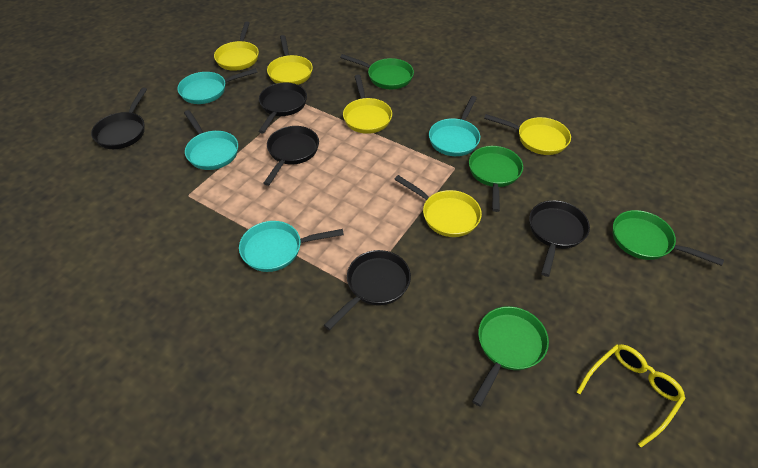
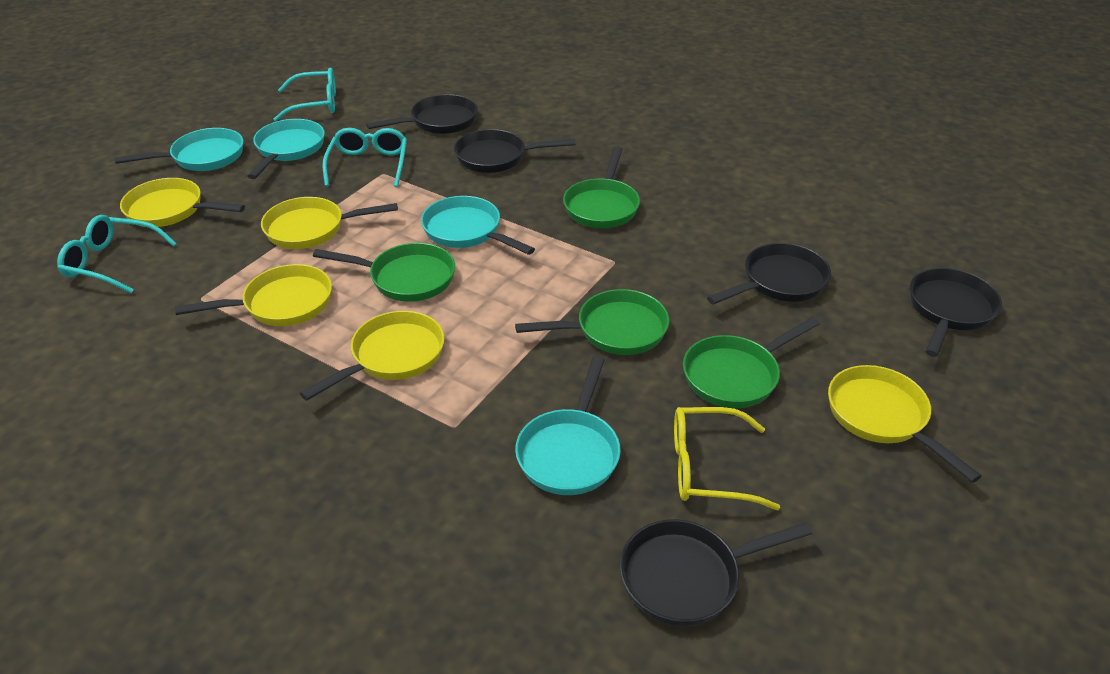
turquoise glasses: 0 -> 3

